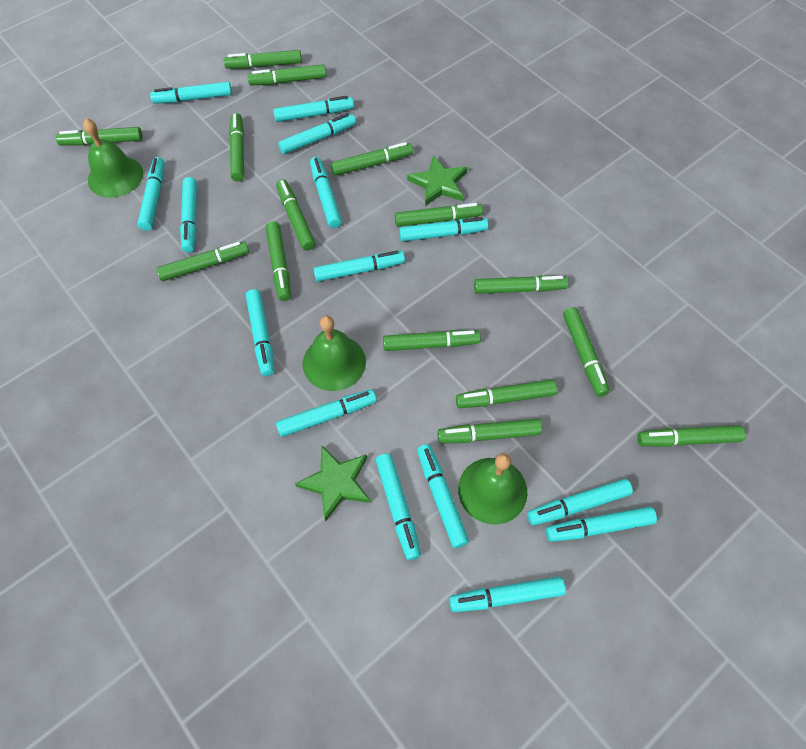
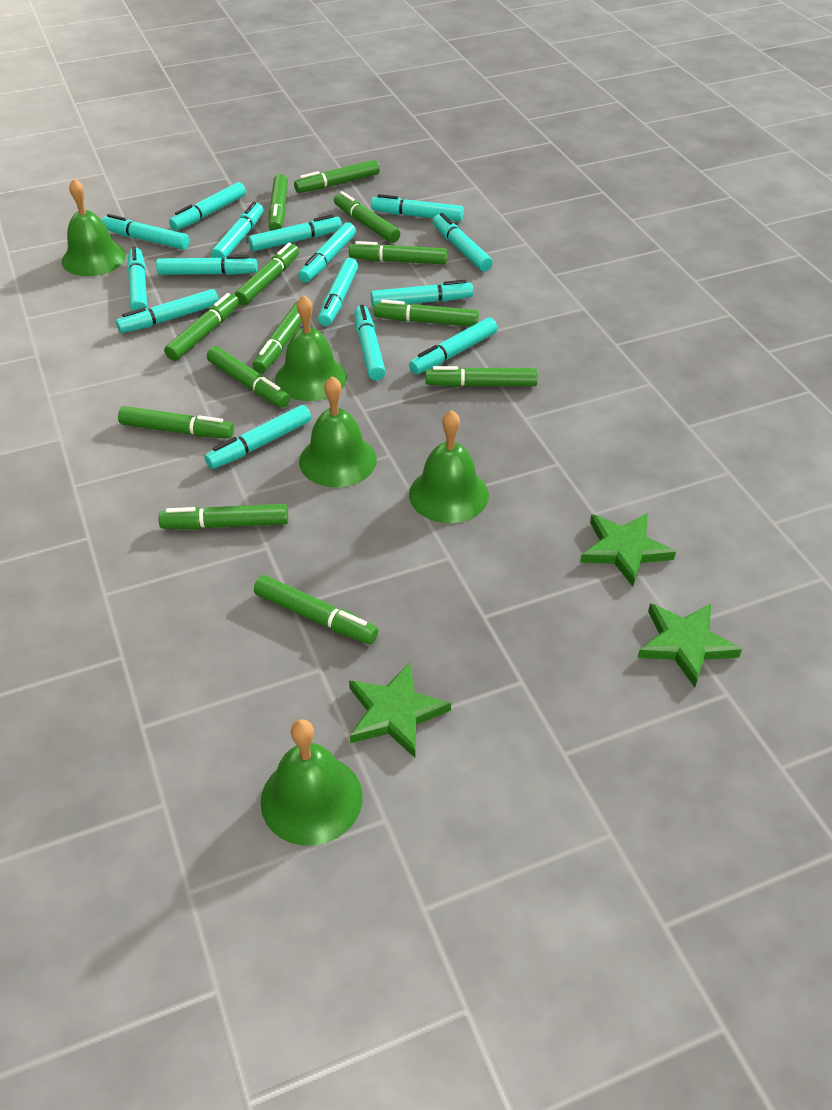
green bell: 3 -> 5
green marker: 15 -> 13
green star: 2 -> 3

